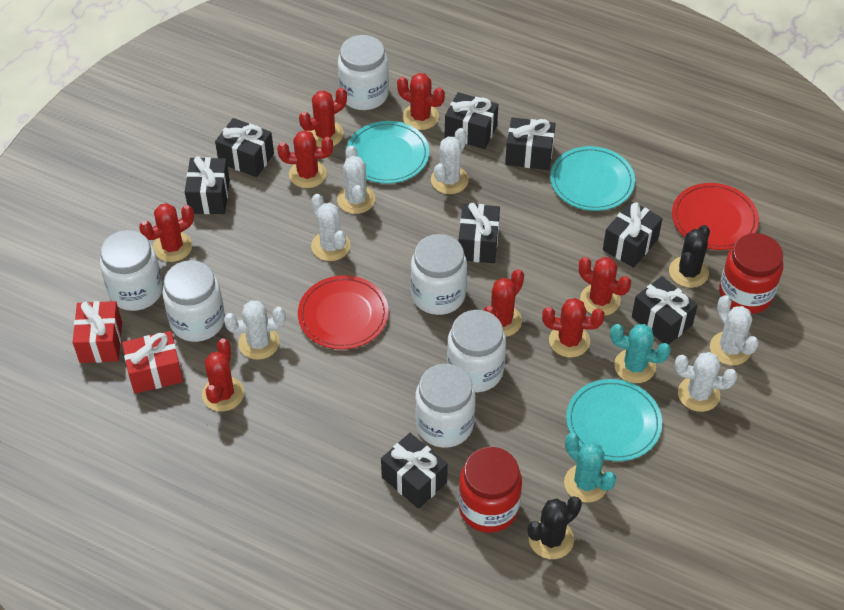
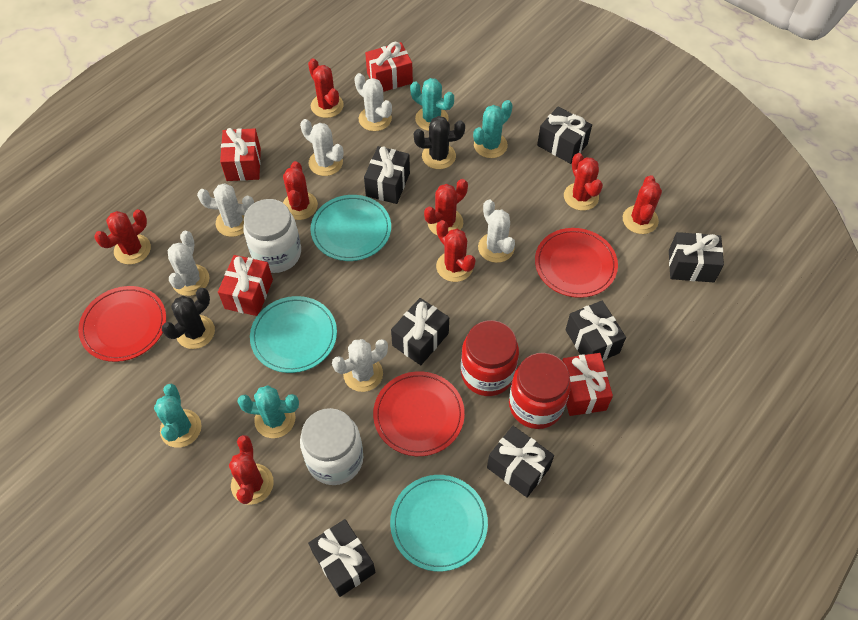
black gift: 8 -> 7
red gift: 2 -> 4
red plate: 2 -> 3
turquoise cactus: 2 -> 4
white jar: 6 -> 2

